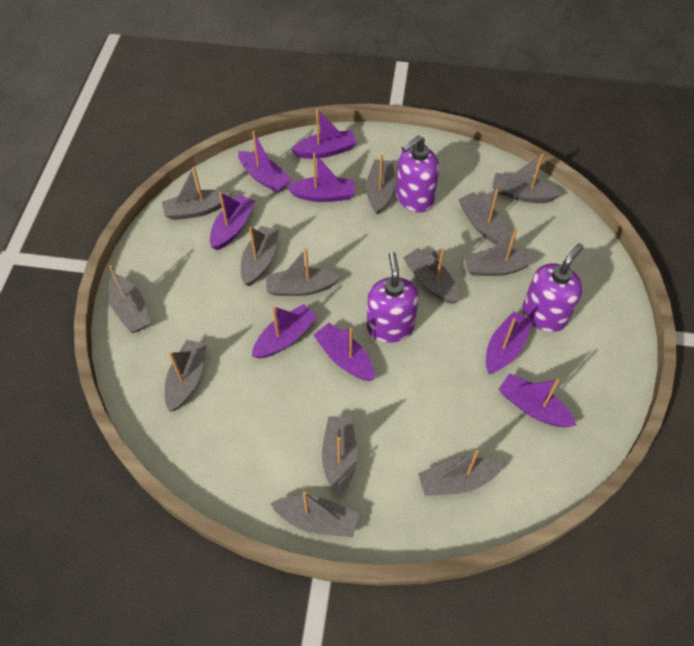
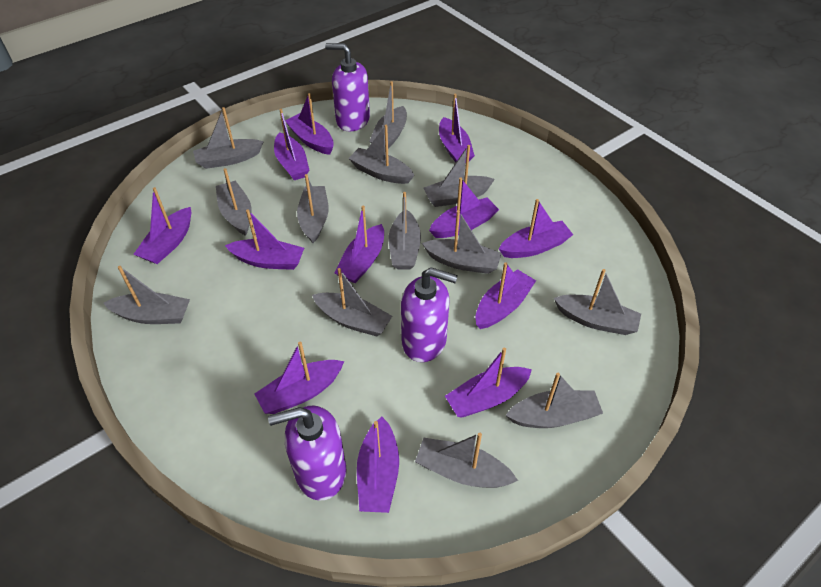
purple boat: 8 -> 12

